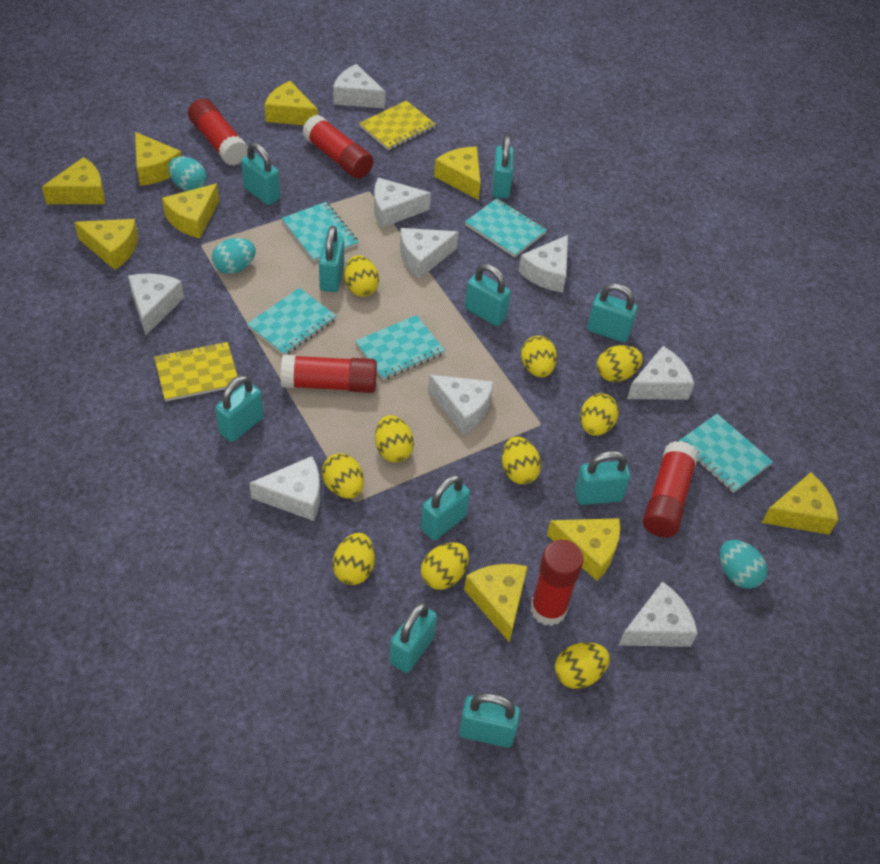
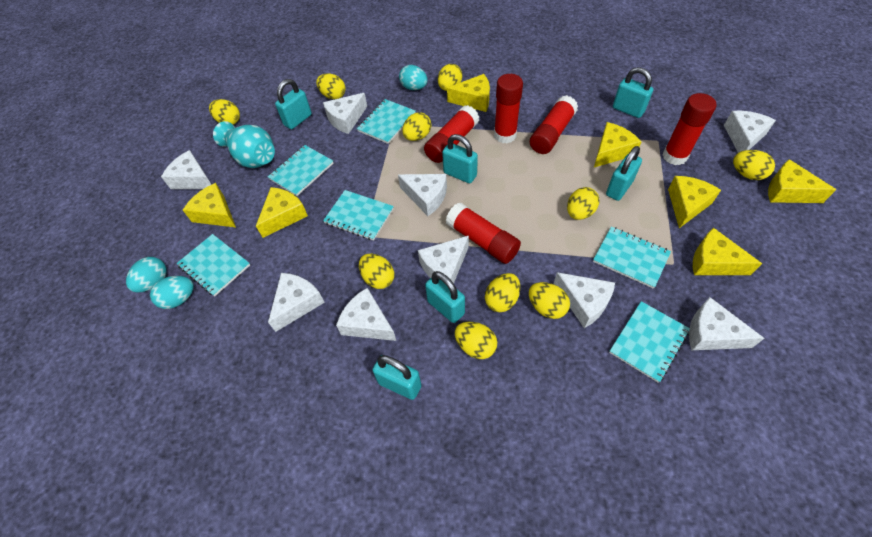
turquoise notebook: 5 -> 6
turquoise padlock: 10 -> 6
turquoise vase: 0 -> 1
yellow cheese: 9 -> 7
yellow notebook: 2 -> 0

